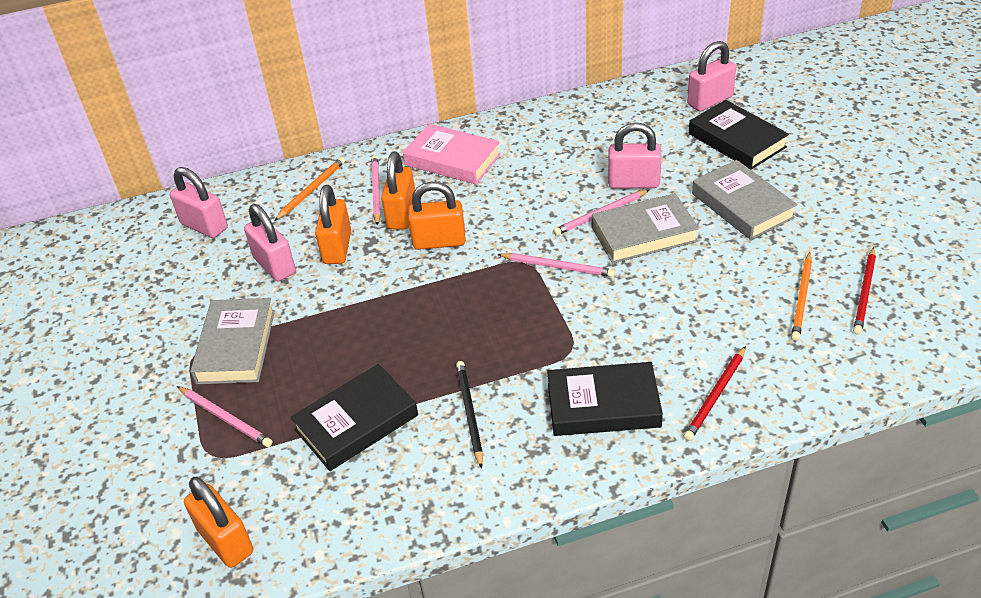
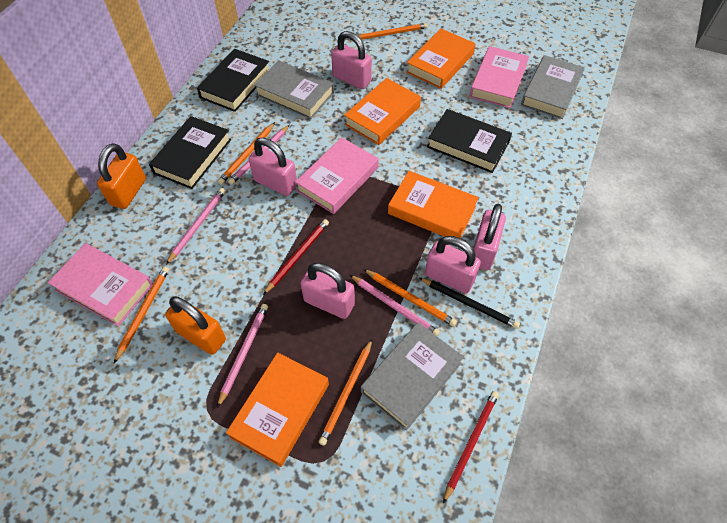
orange book: 0 -> 4
orange padlock: 4 -> 2
orange pencil: 2 -> 5
pink book: 1 -> 3
pink padlock: 4 -> 5

